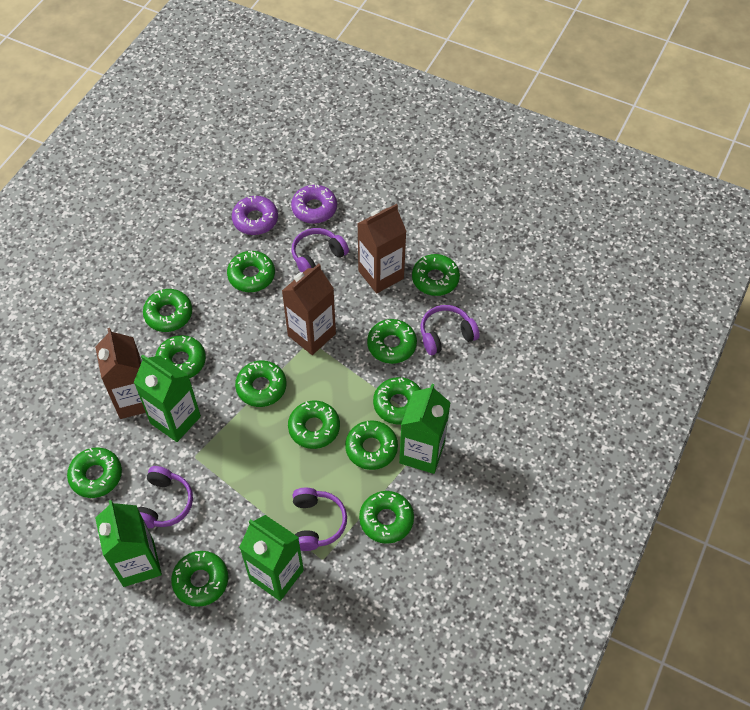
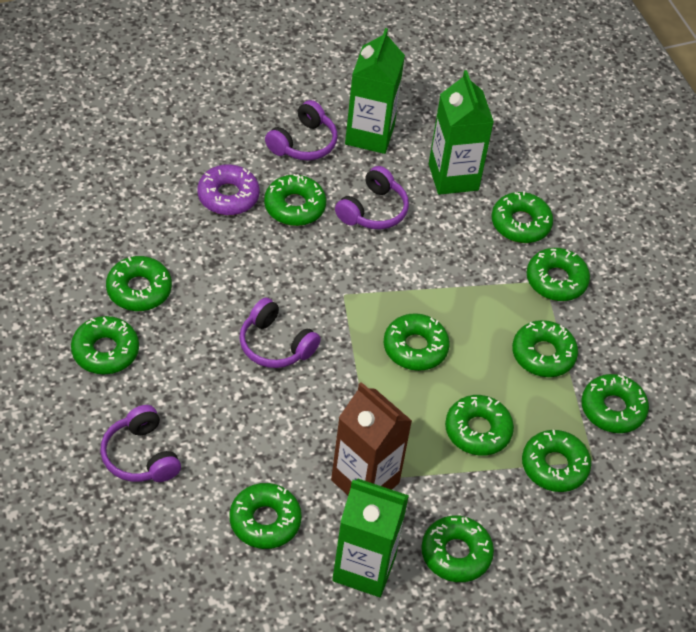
brown carton: 3 -> 1
green carton: 4 -> 3
purple donut: 2 -> 1

